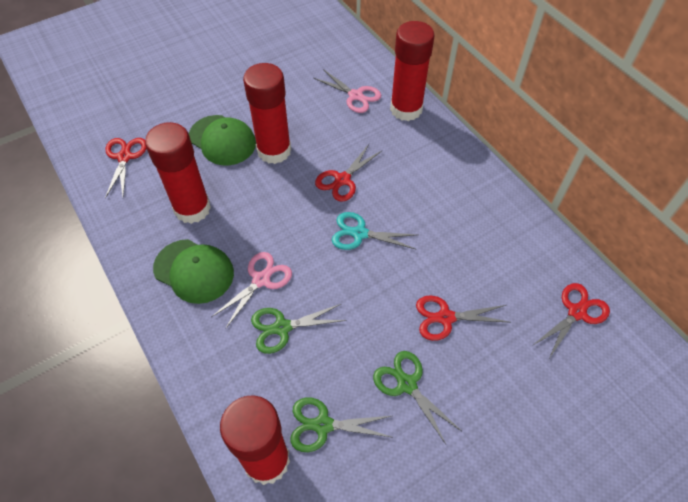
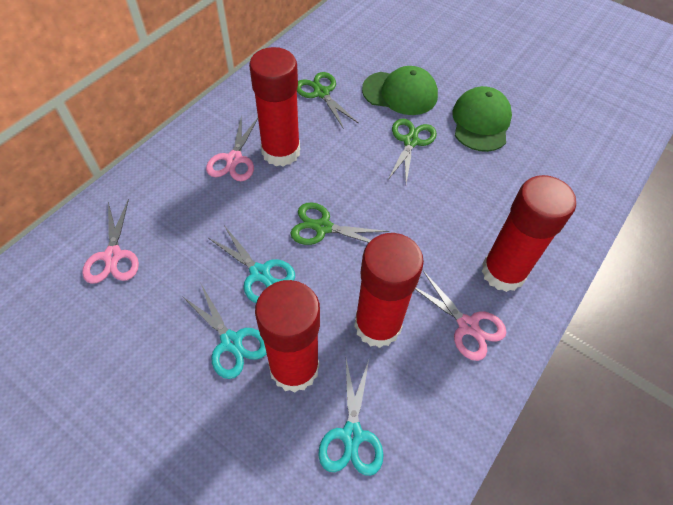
pink scissors: 2 -> 3
red scissors: 4 -> 0
turquoise scissors: 1 -> 3

